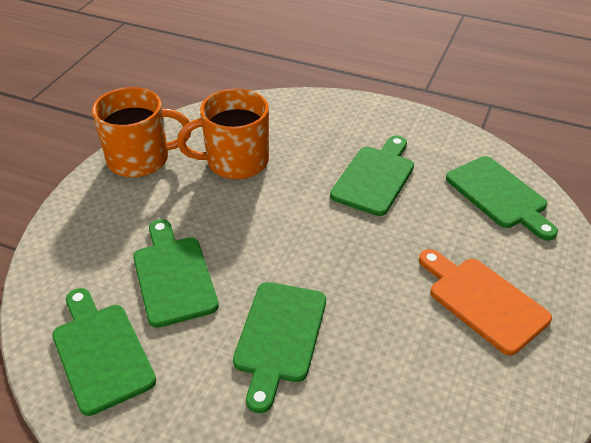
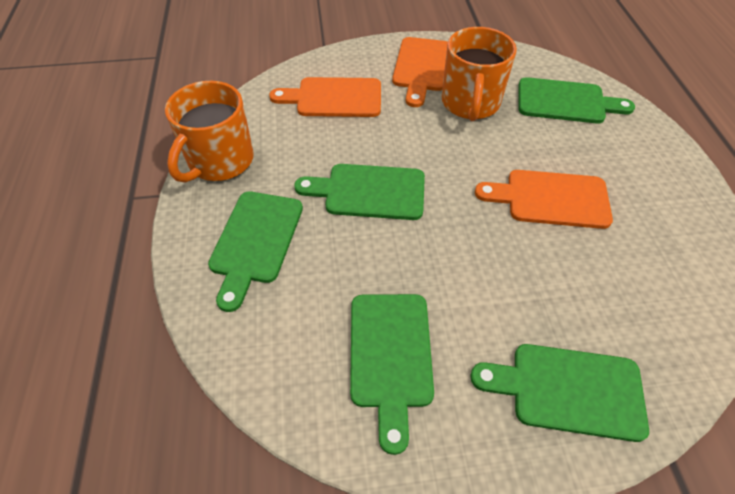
orange cutting board: 1 -> 3

